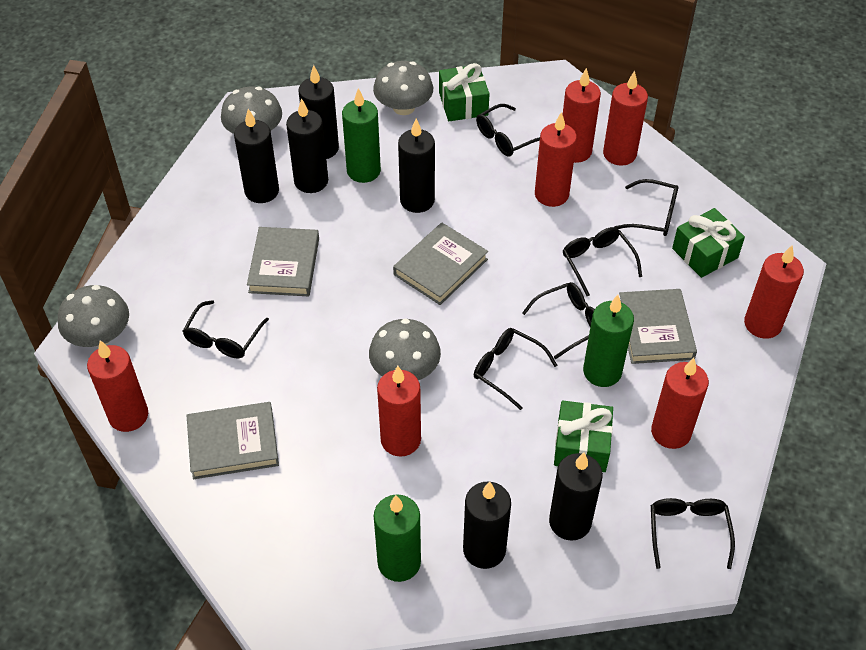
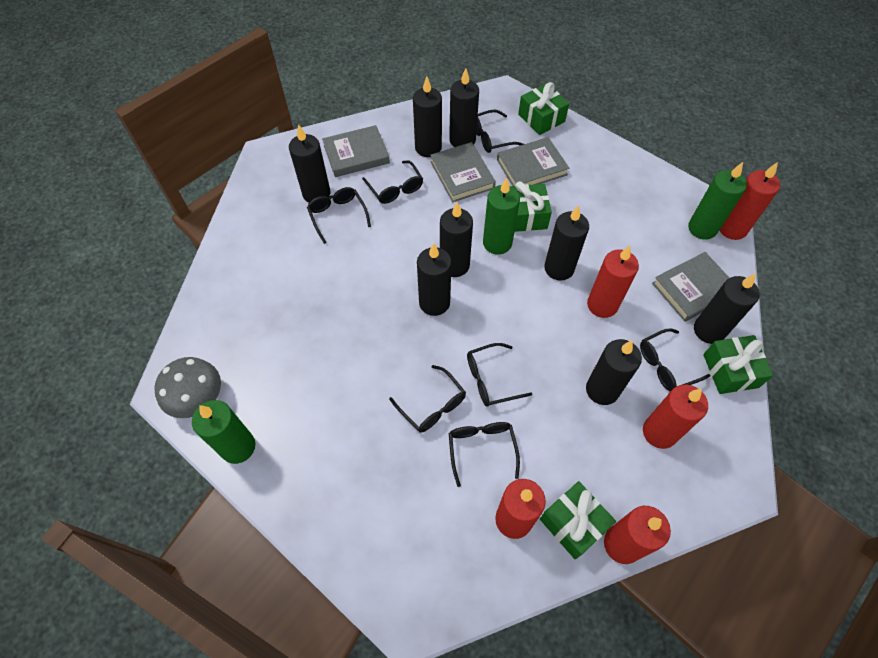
black candle: 6 -> 8
green gift: 3 -> 4
grey mushroom: 4 -> 1
red candle: 7 -> 5

